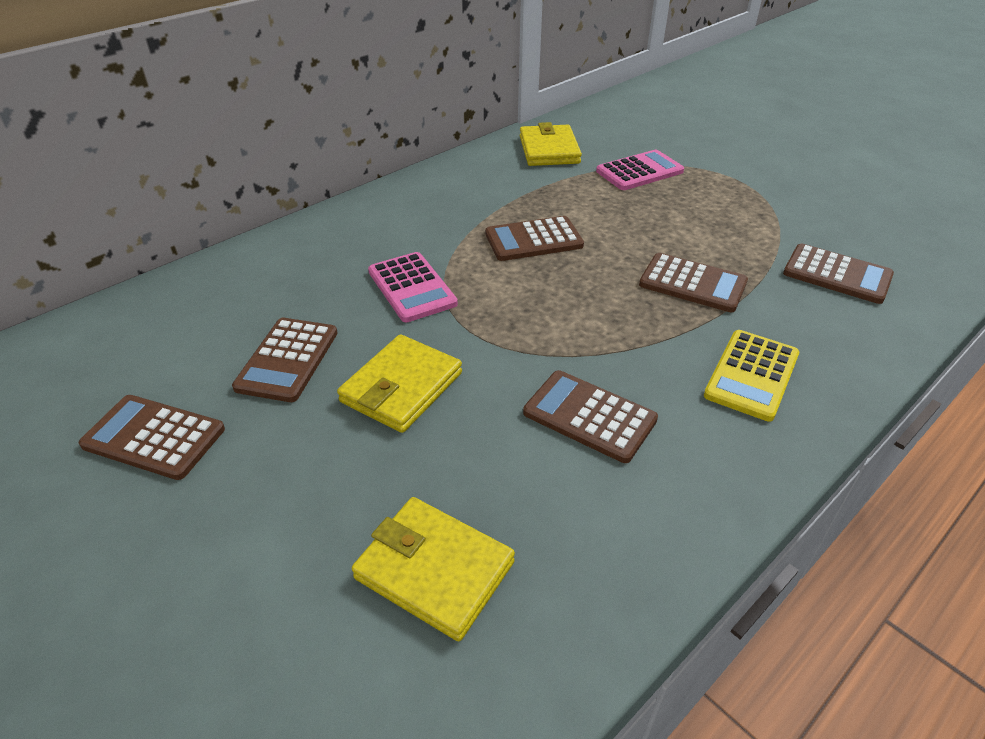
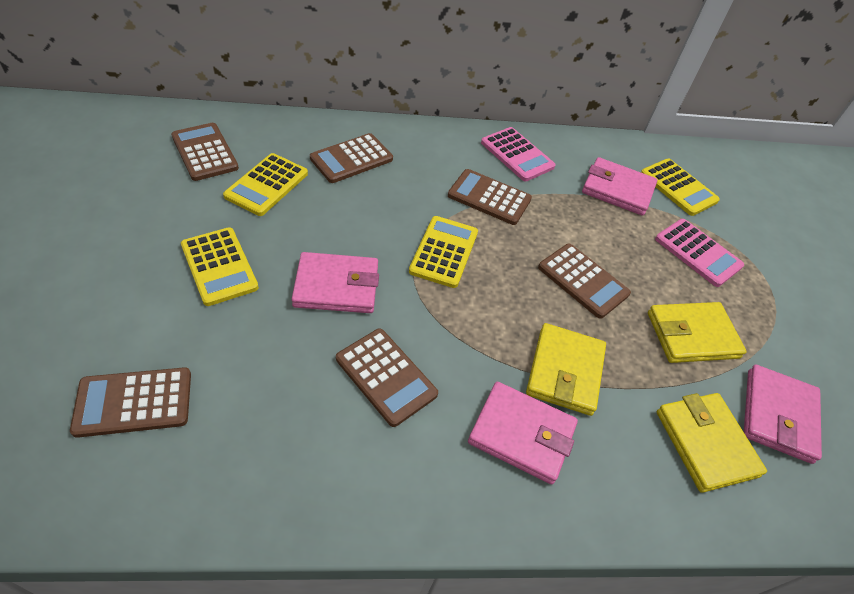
pink wallet: 0 -> 4
yellow calculator: 1 -> 4

